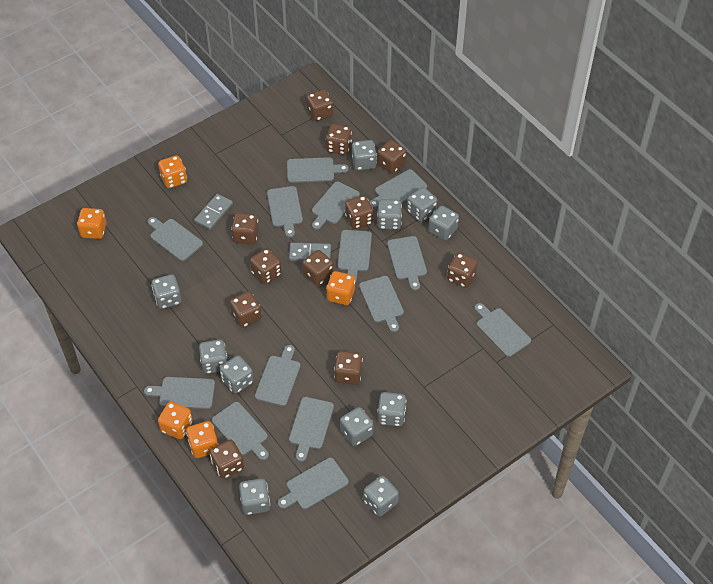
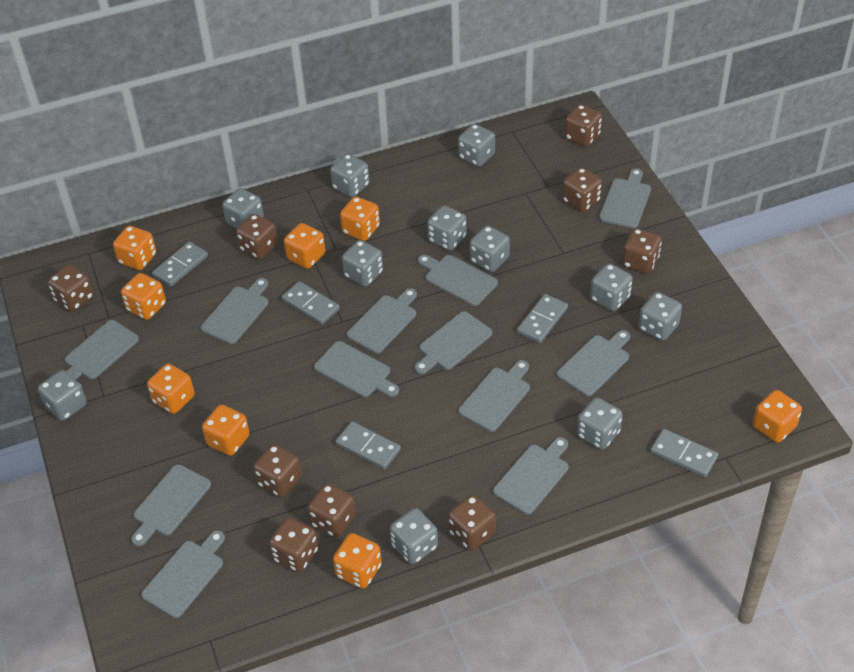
brown dice: 11 -> 9
grey cutting board: 14 -> 12
grey domino: 2 -> 5
orange dice: 5 -> 8

